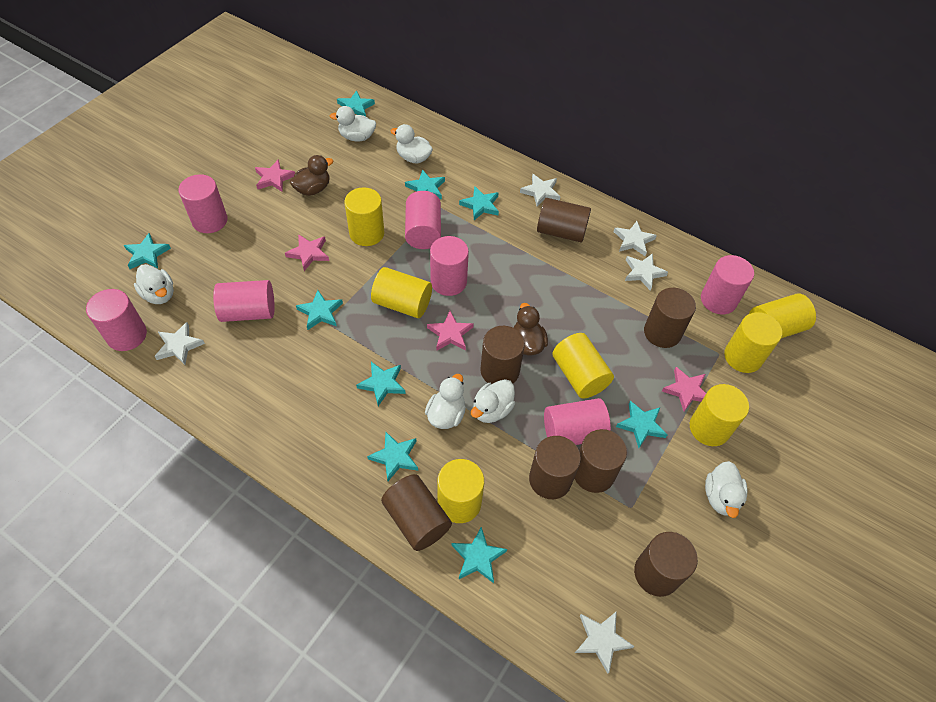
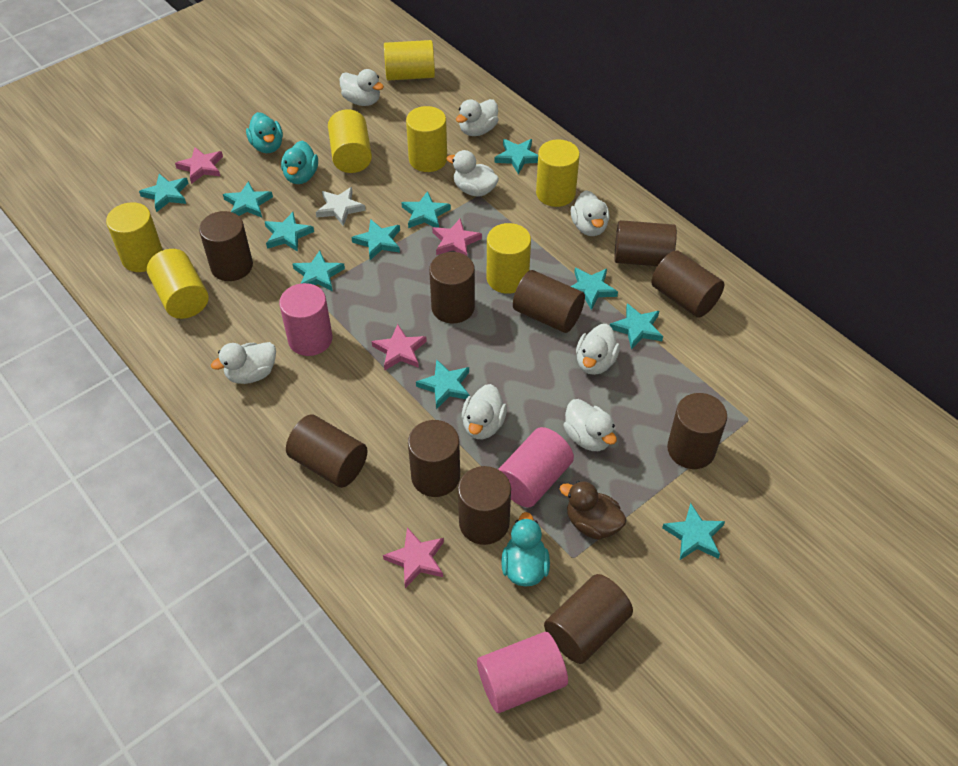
brown cylinder: 7 -> 10
brown duck: 2 -> 1
pink cylinder: 7 -> 3
turquoise duck: 0 -> 3
turquoise star: 9 -> 11
white duck: 6 -> 8
white star: 5 -> 1

